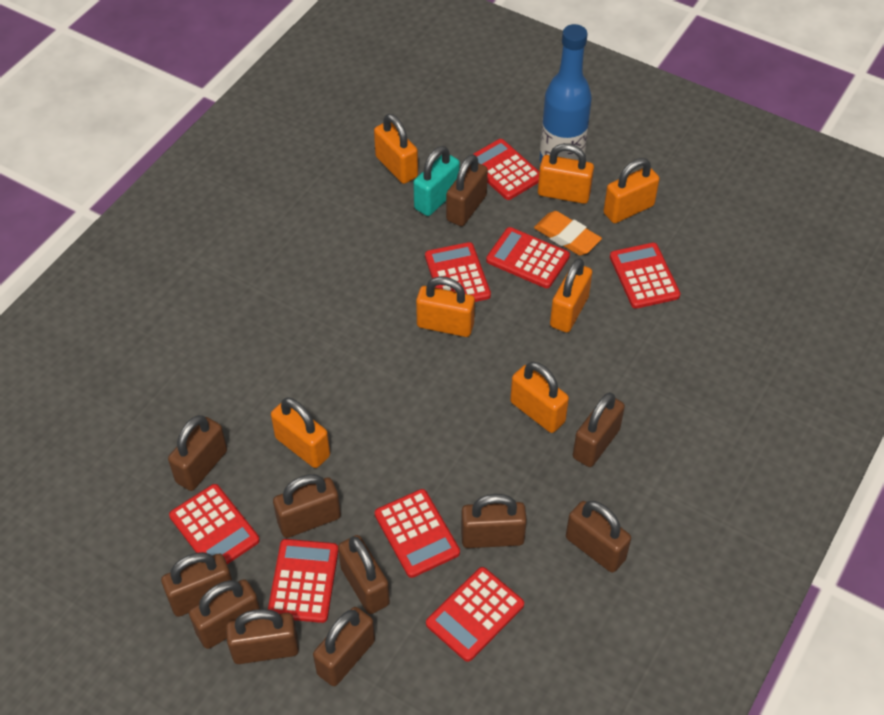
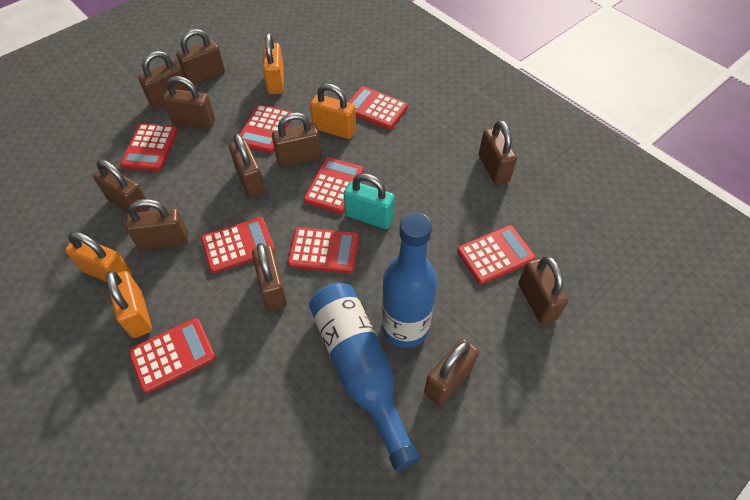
blue bottle: 1 -> 2
orange eraser: 1 -> 0
orange padlock: 7 -> 4

